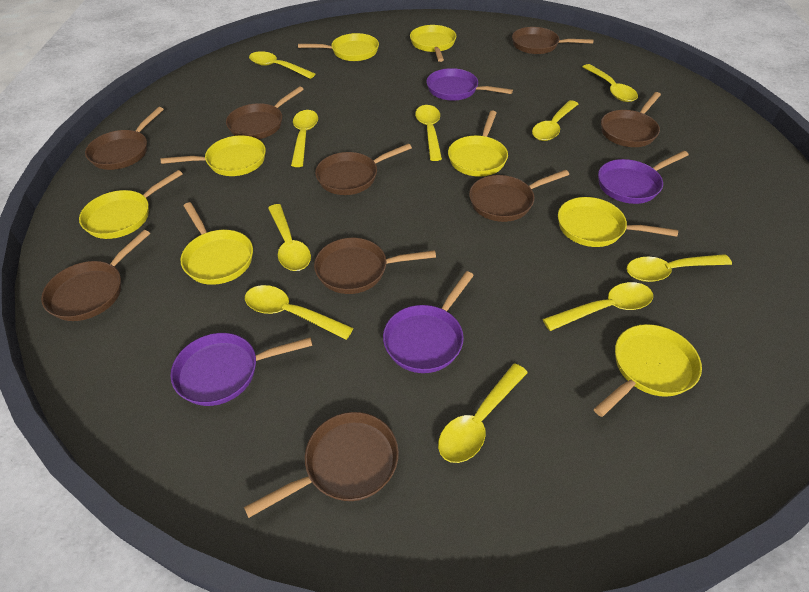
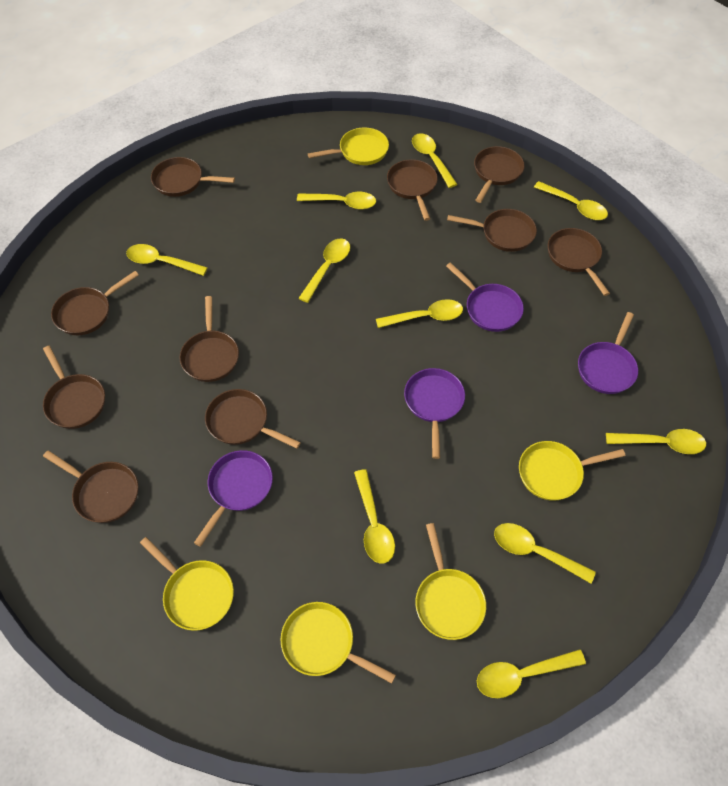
brown pan: 9 -> 10
yellow pan: 8 -> 5

